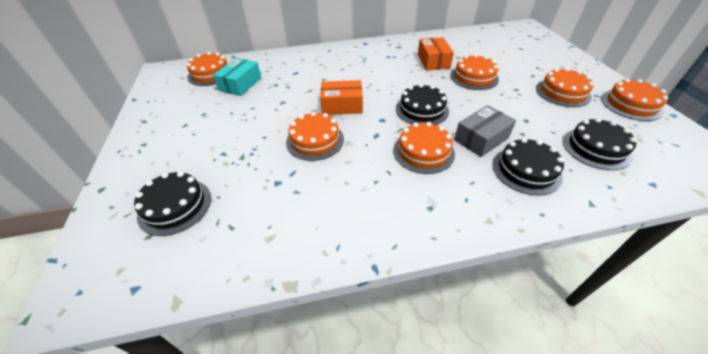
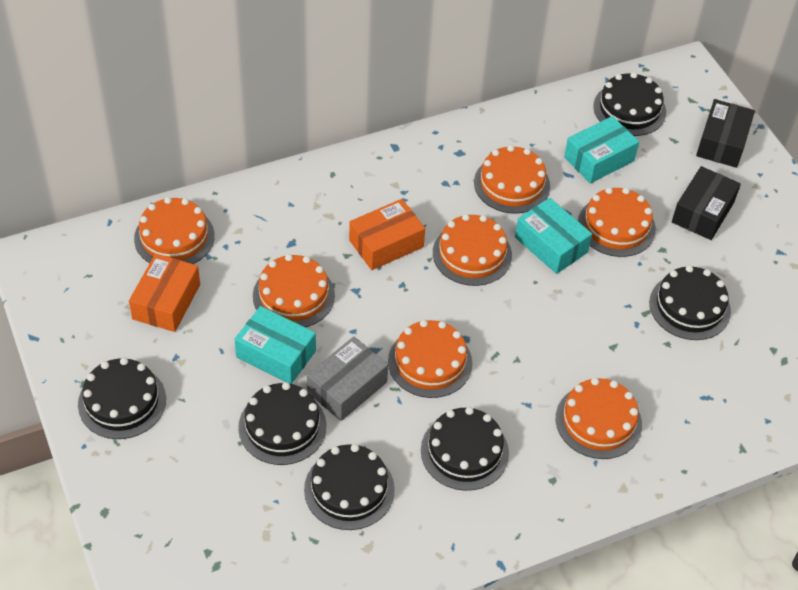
black box: 0 -> 2
black cake: 4 -> 6
orange cake: 6 -> 7
turquoise box: 1 -> 3

